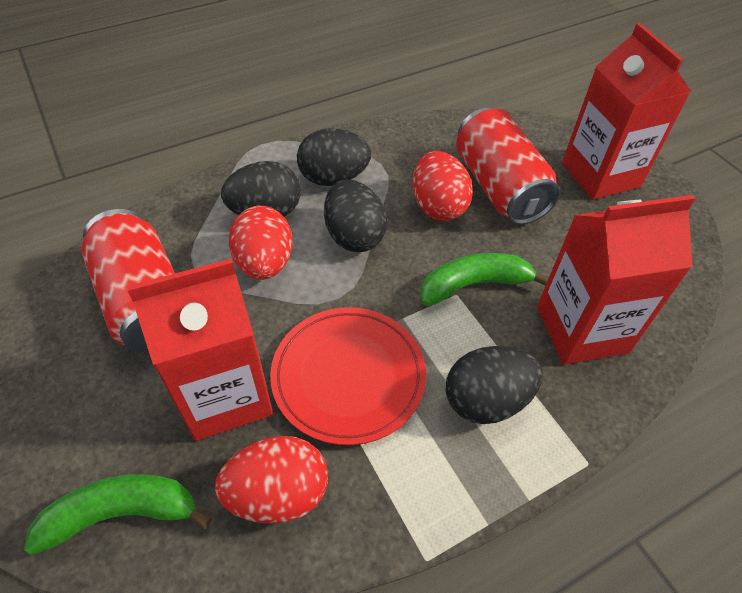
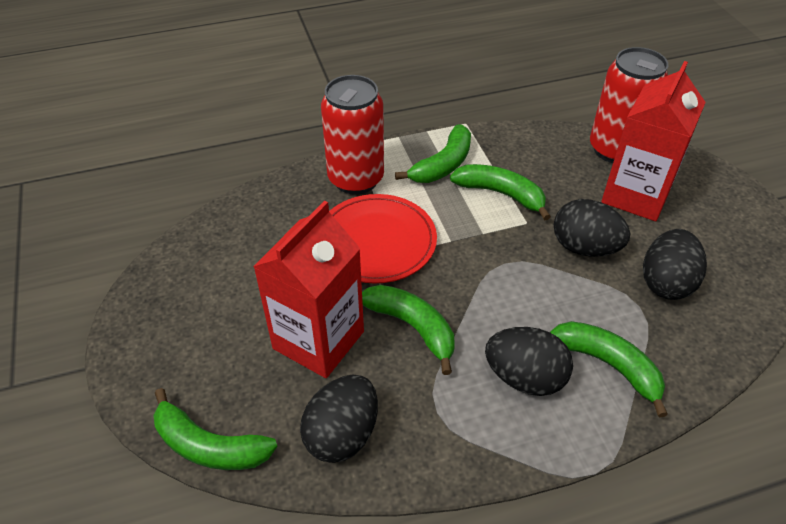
green banana: 2 -> 5
red carton: 3 -> 2
red egg: 3 -> 0

